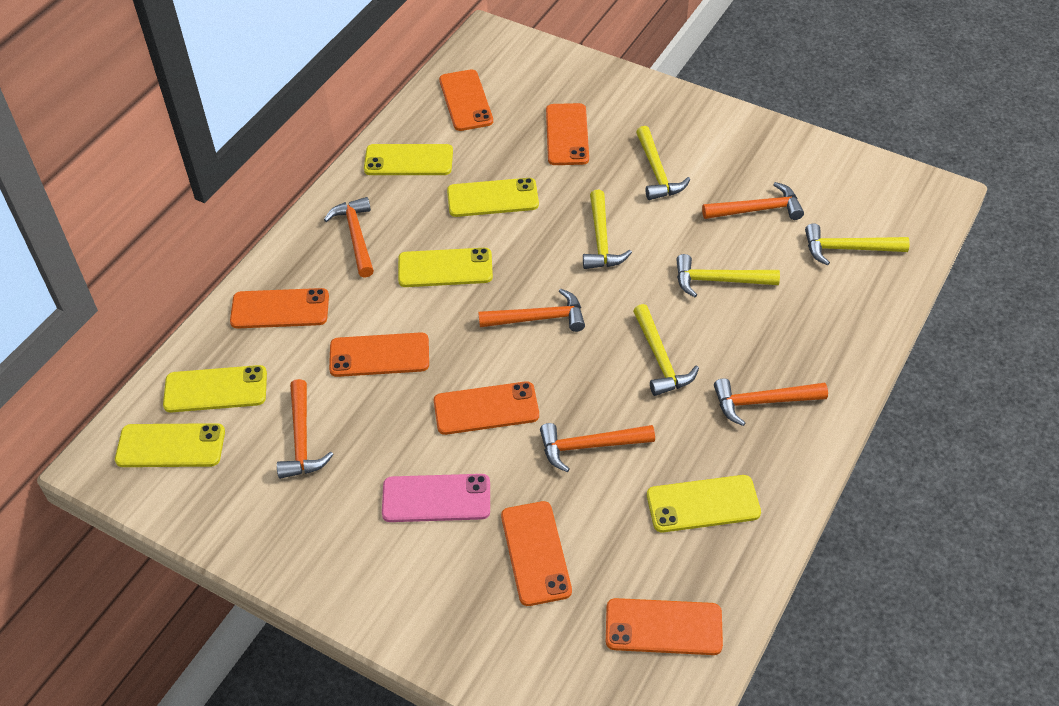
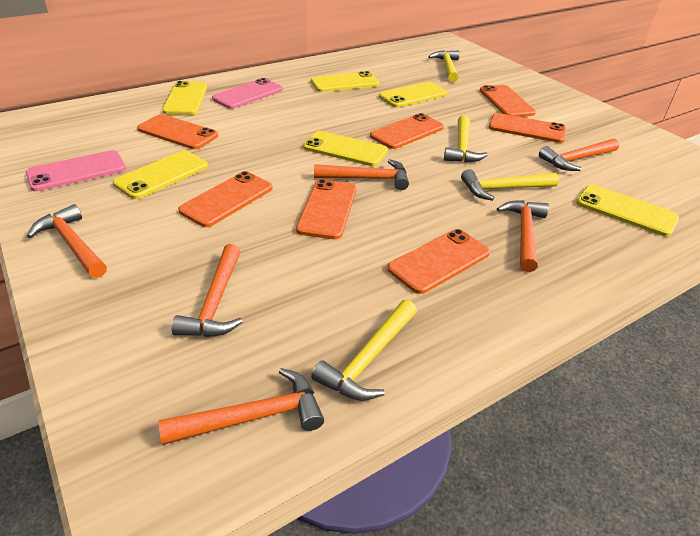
pink phone: 1 -> 2
yellow hammer: 5 -> 4

